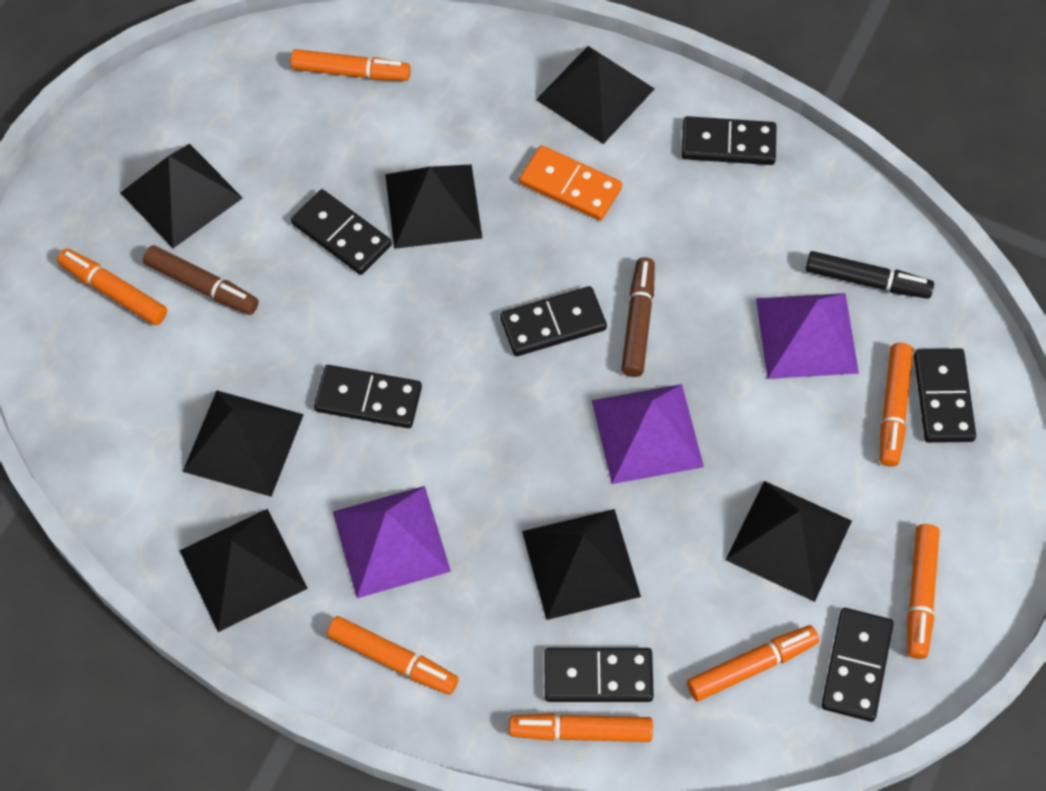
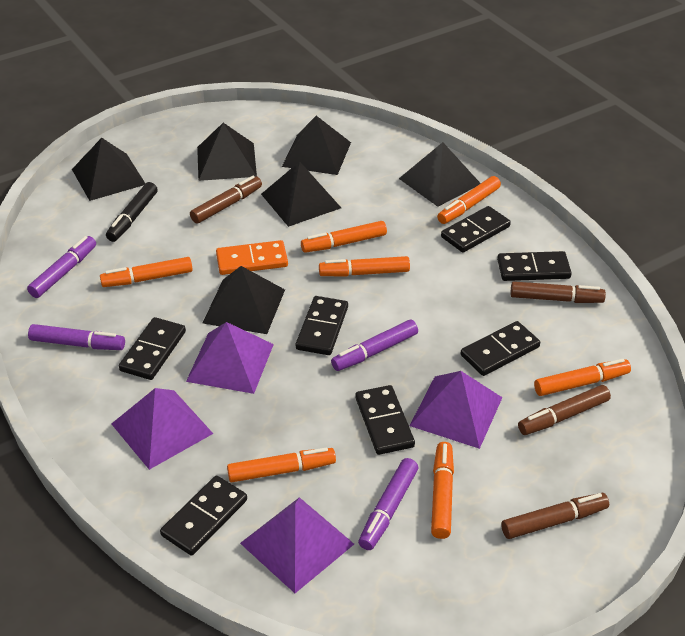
black pyramid: 7 -> 6
brown marker: 2 -> 4
purple marker: 0 -> 4
purple pyramid: 3 -> 4

